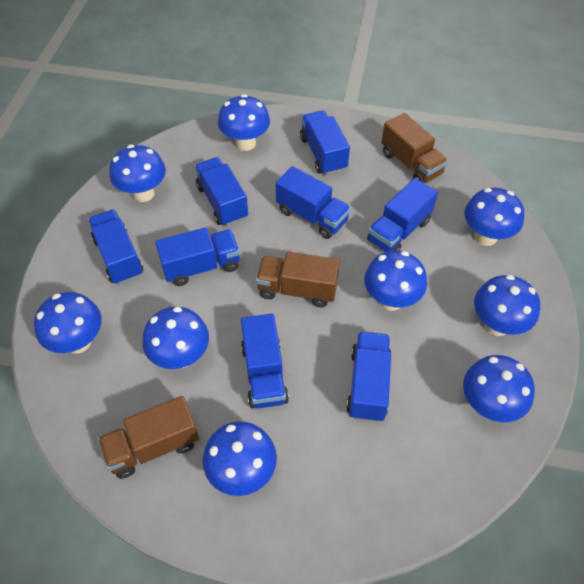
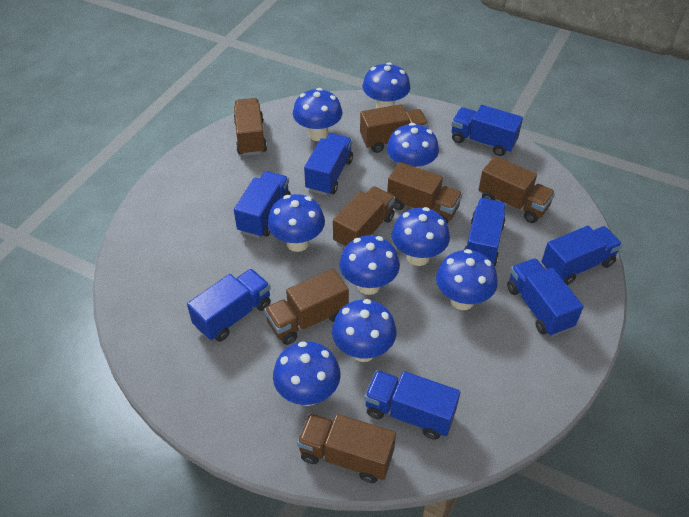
brown truck: 3 -> 7

